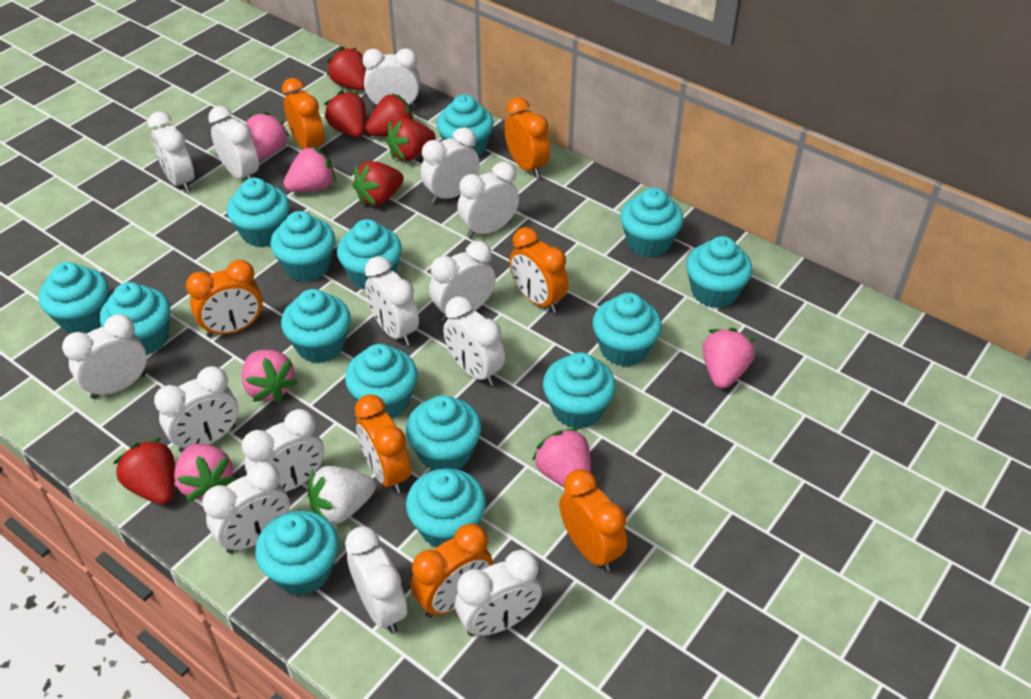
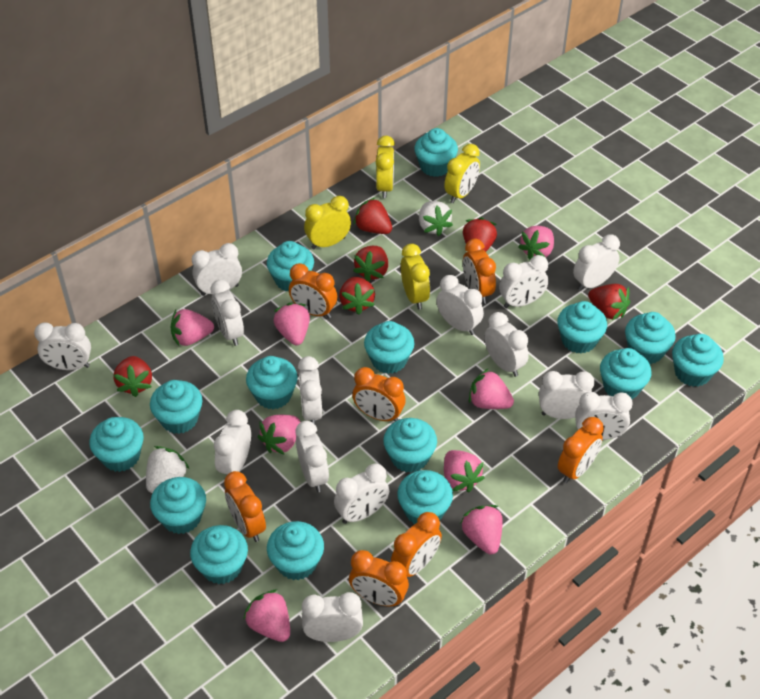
pink strawberry: 6 -> 8
white strawberry: 1 -> 2
yellow clock: 0 -> 4

